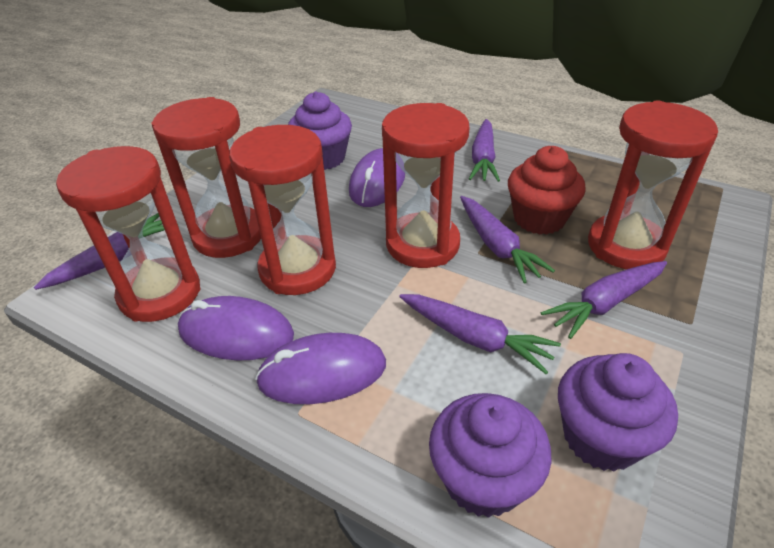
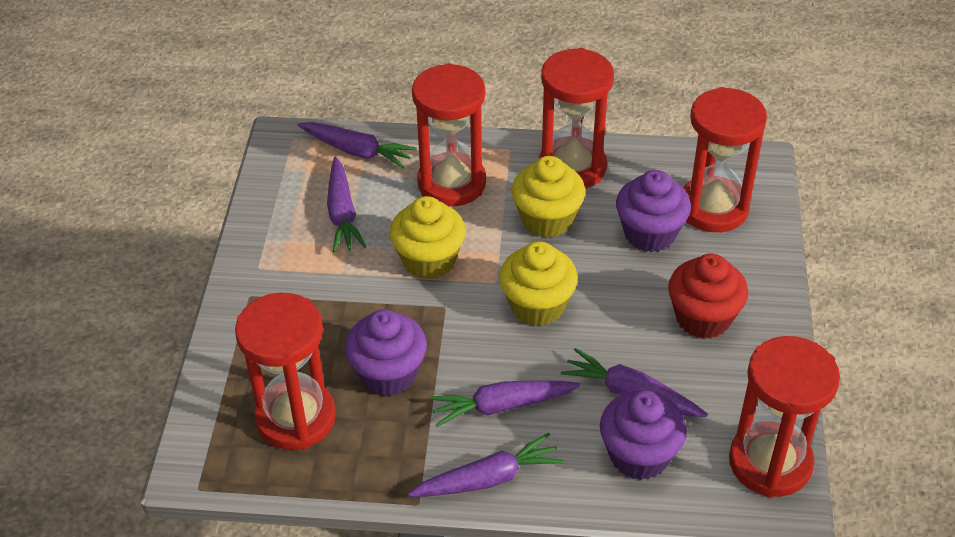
purple mouse: 3 -> 0
yellow cupcake: 0 -> 3

